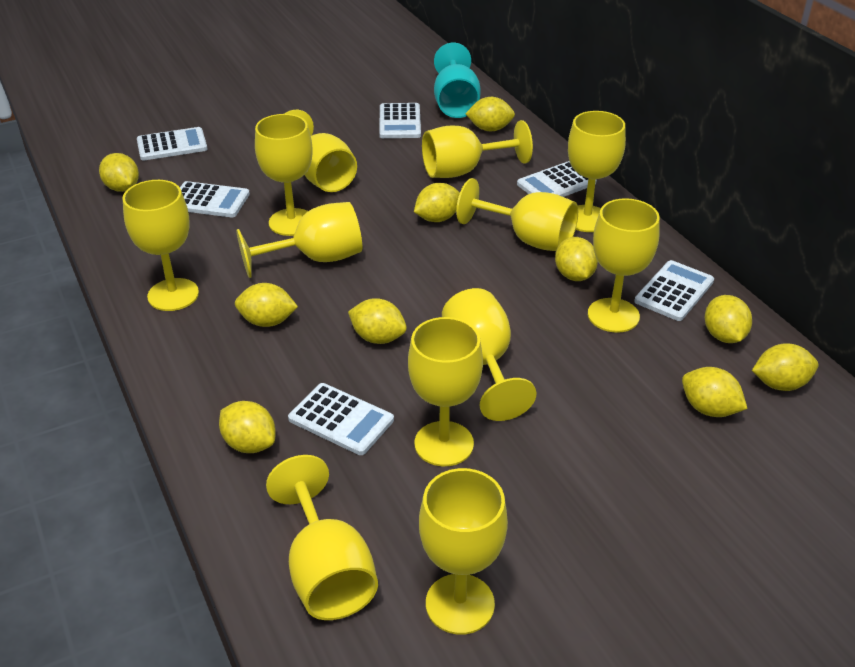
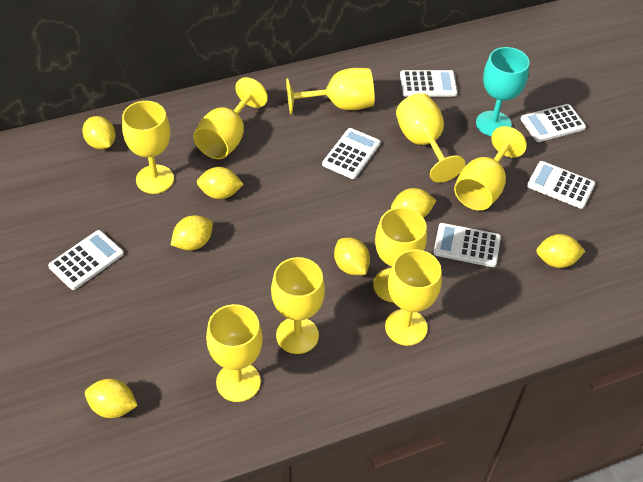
yellow goblet: 12 -> 9
yellow lemon: 10 -> 7

